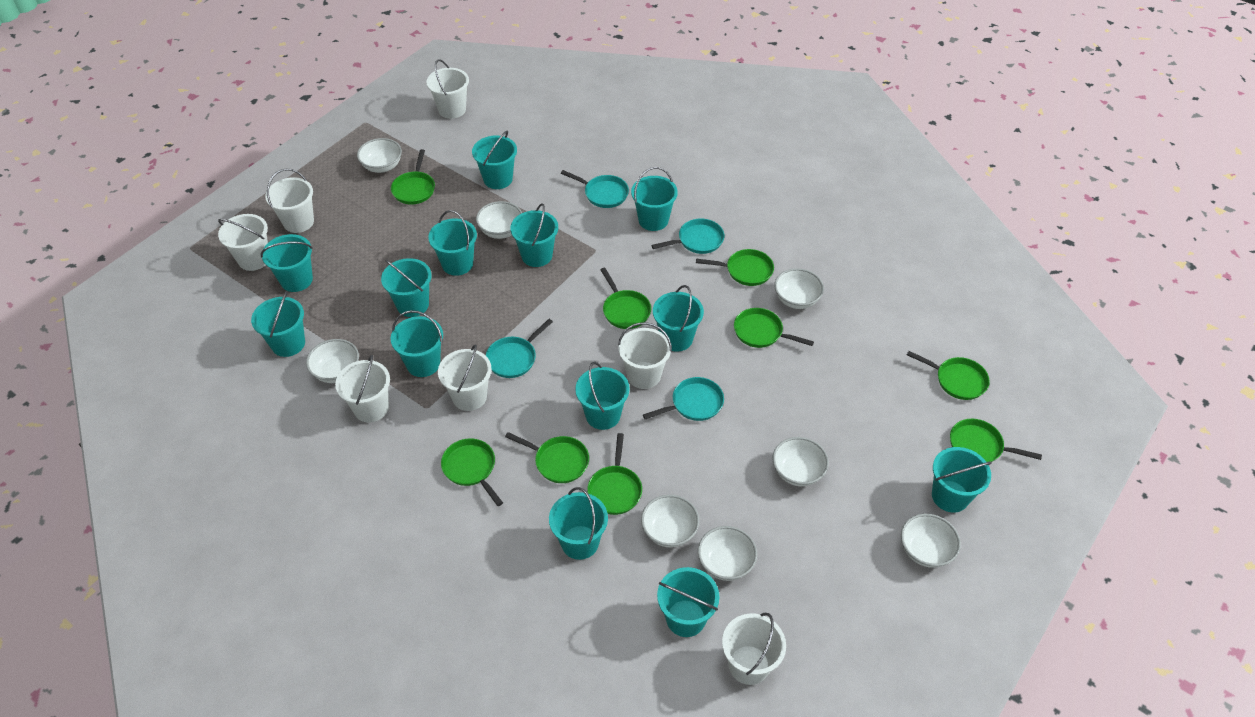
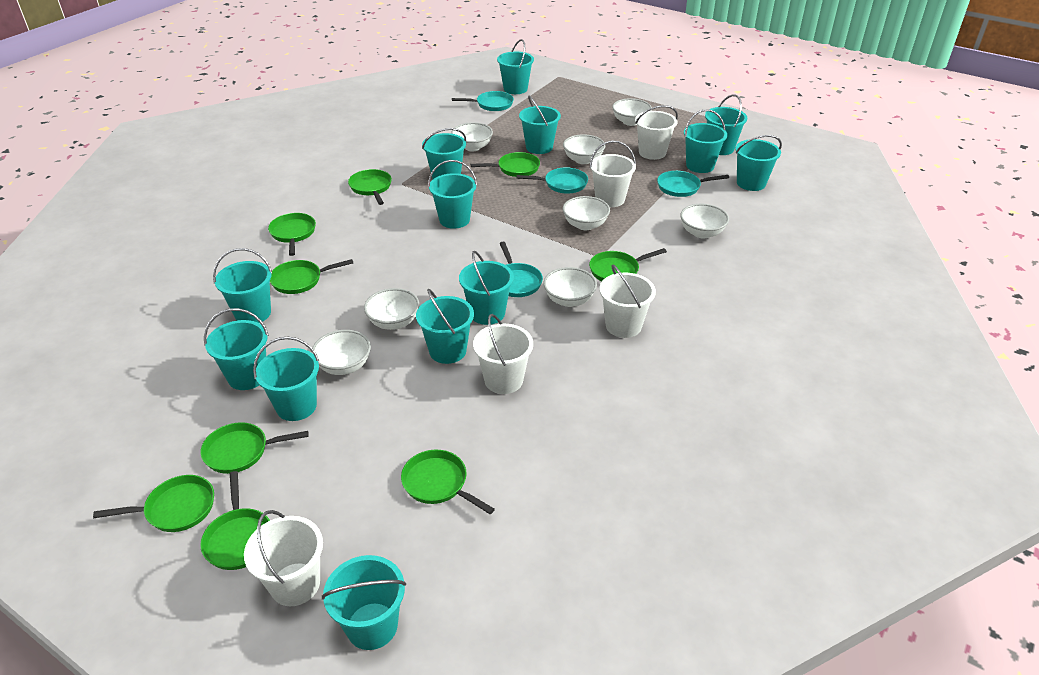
white bucket: 7 -> 5

